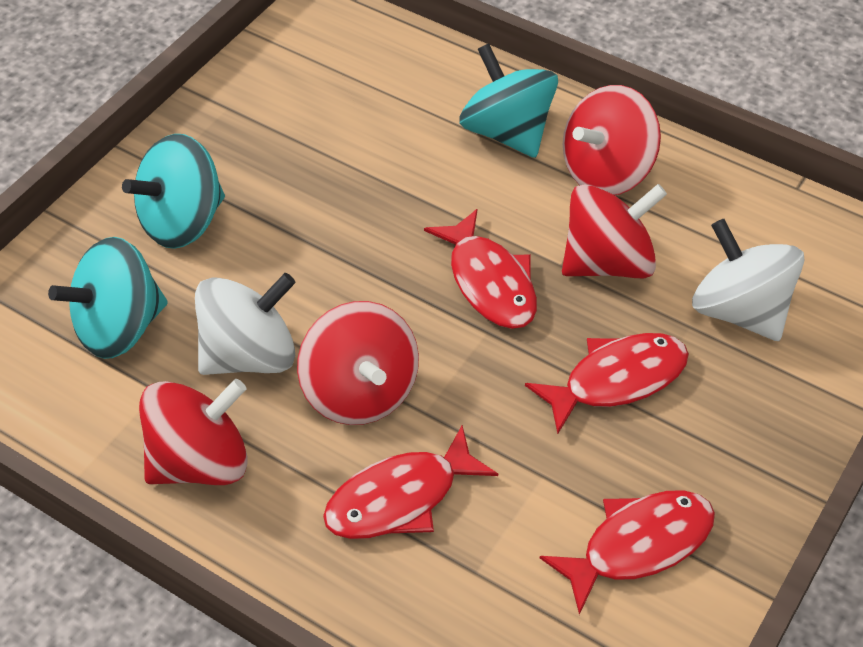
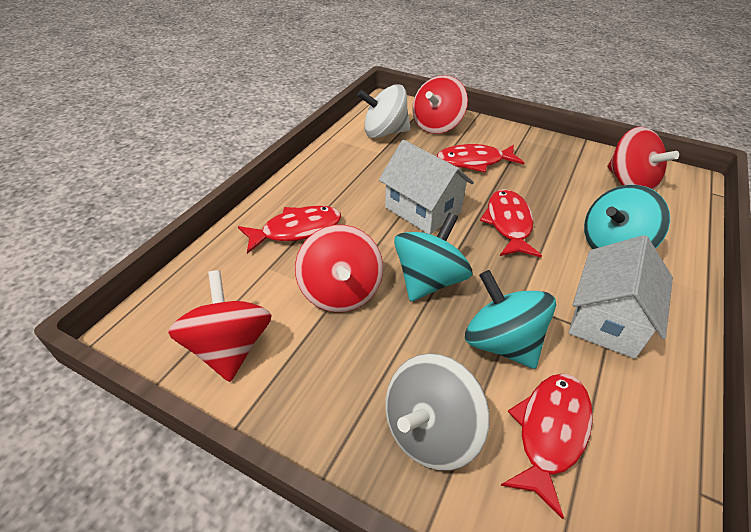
grey spinning top: 0 -> 1
white house: 0 -> 2
white spinning top: 2 -> 1

